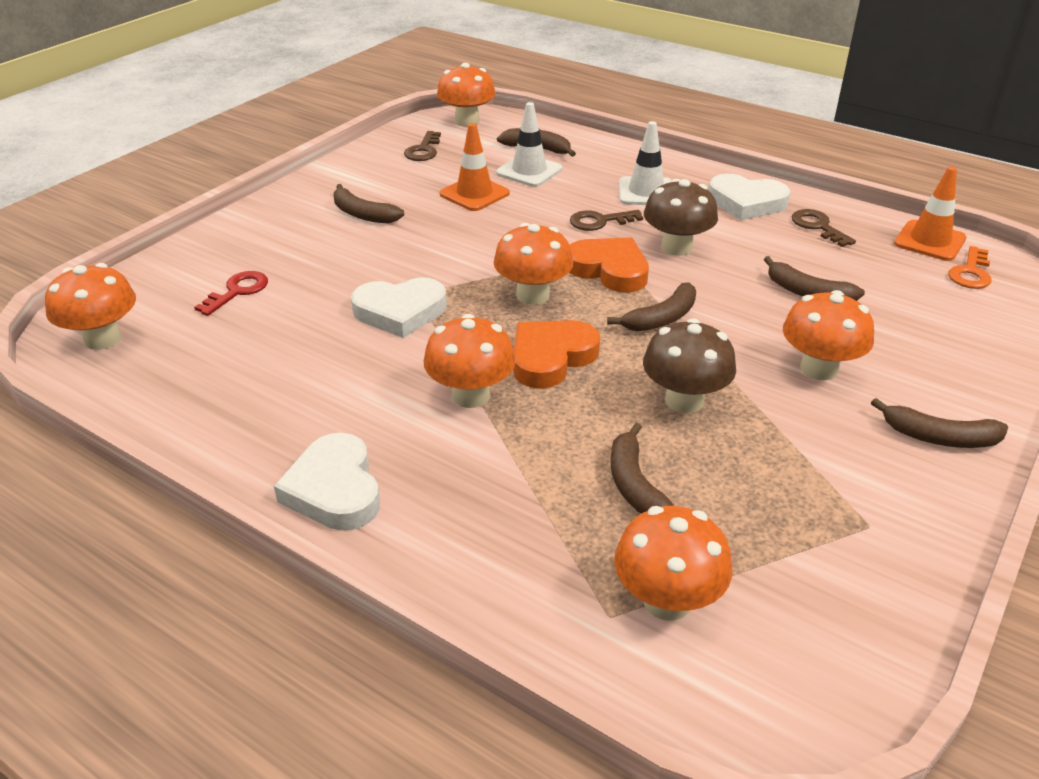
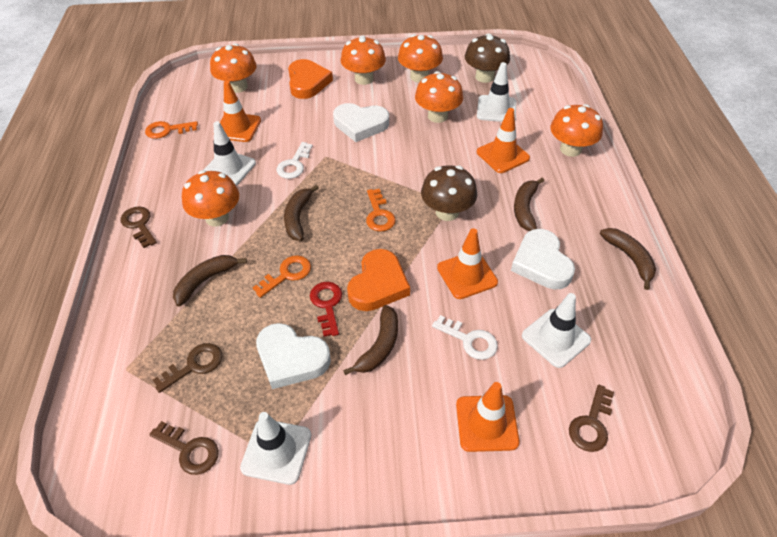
brown banana: 6 -> 5
brown key: 3 -> 4
orange key: 1 -> 3
orange traffic cone: 2 -> 4
white key: 0 -> 2
white traffic cone: 2 -> 4

